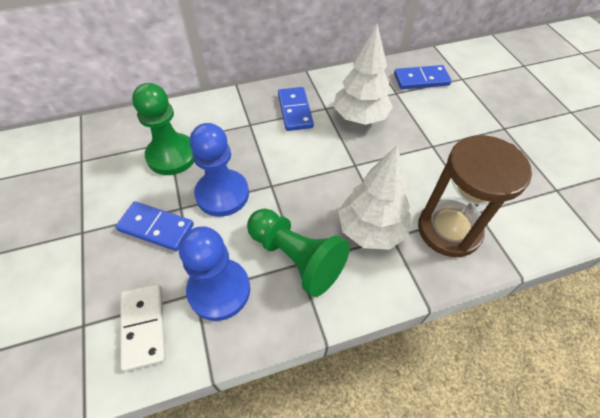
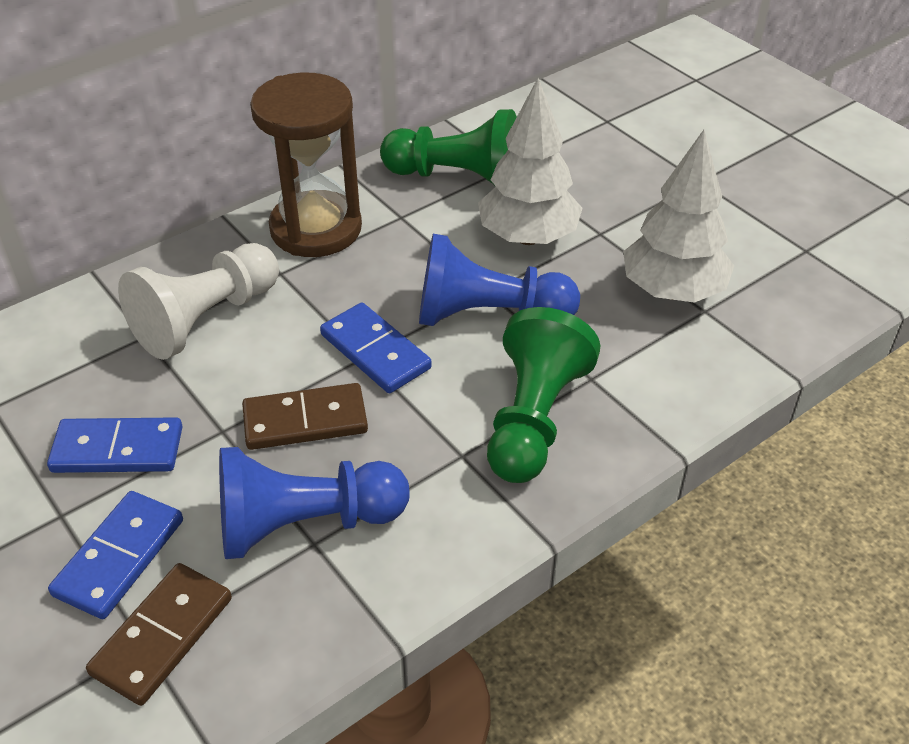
brown domino: 0 -> 2
white domino: 1 -> 0
white pawn: 0 -> 1

